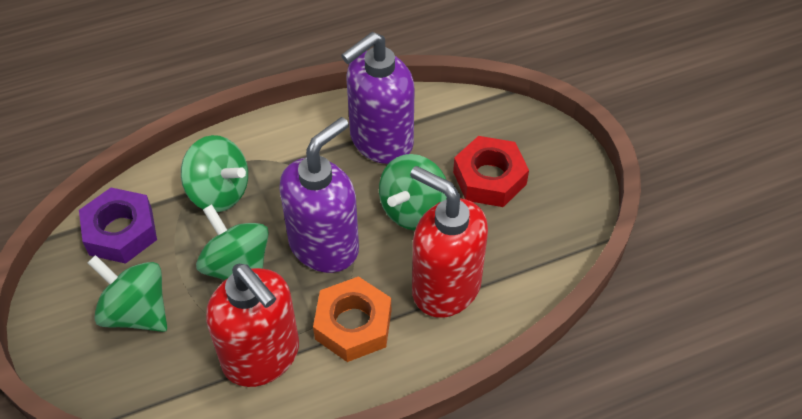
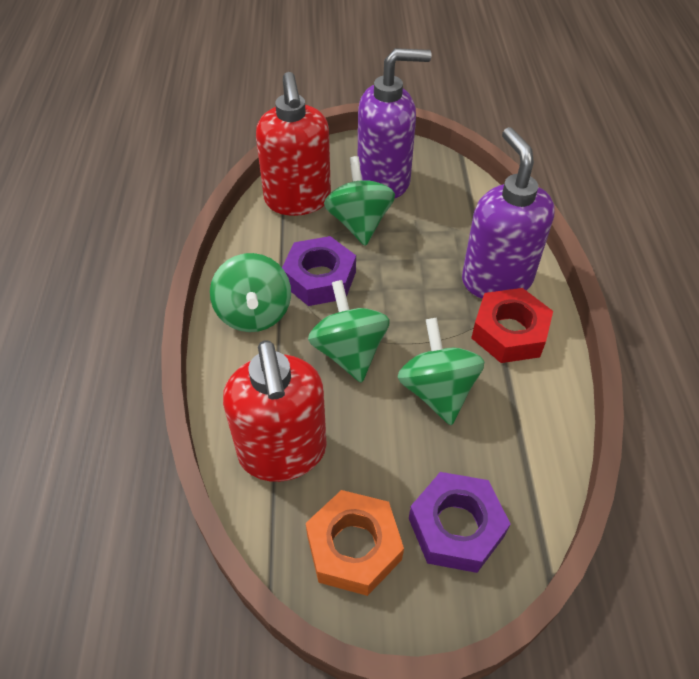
purple nut: 1 -> 2

